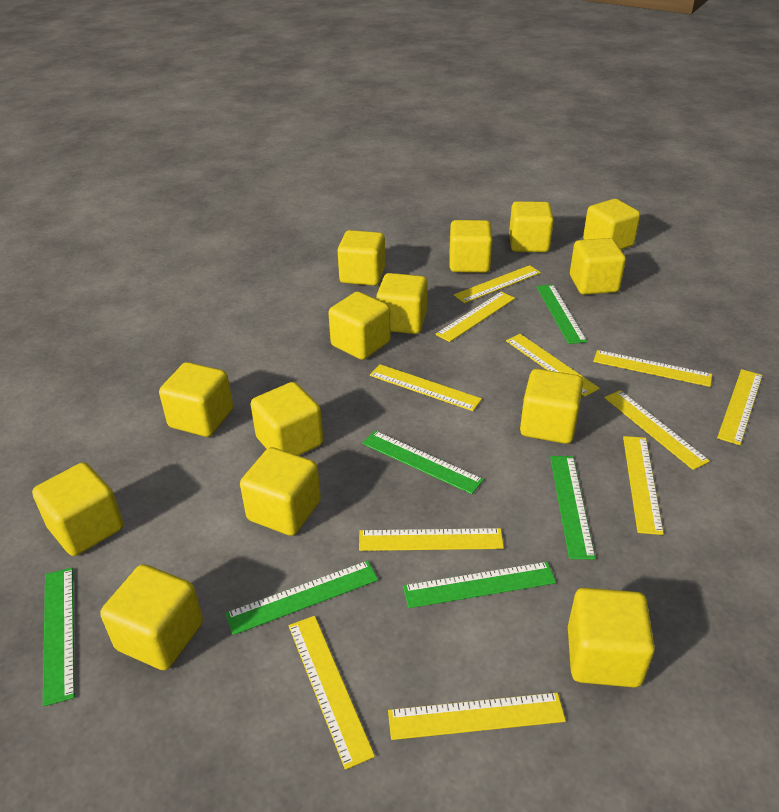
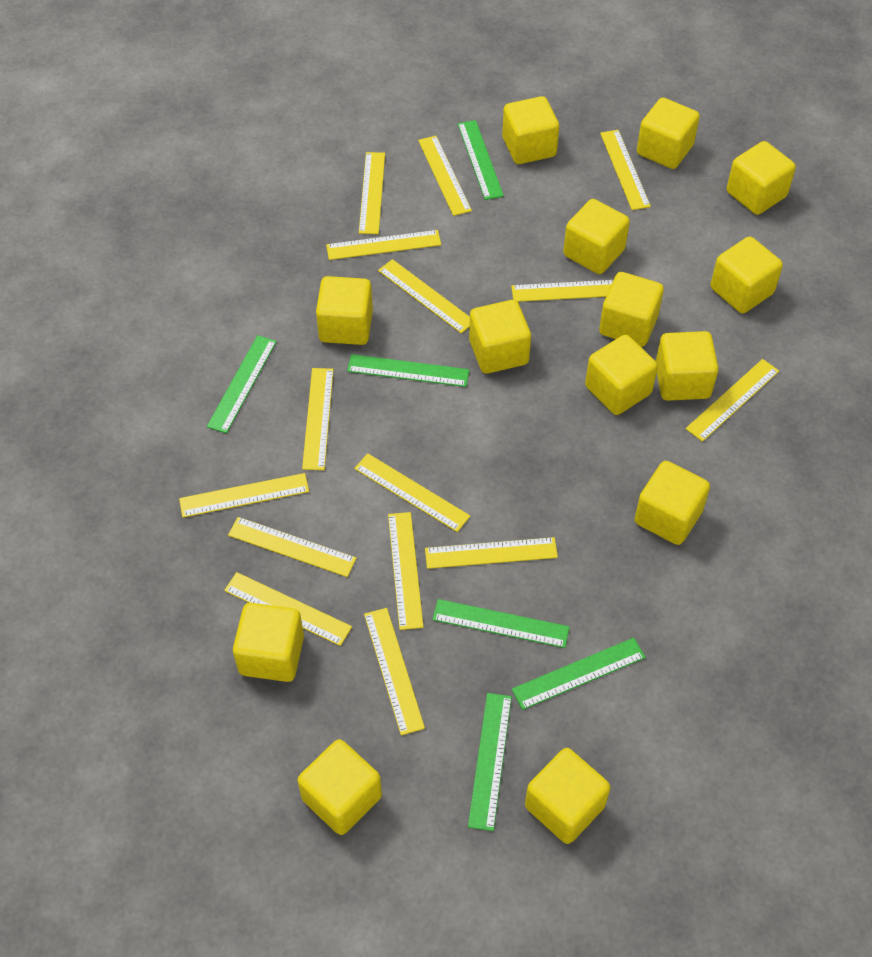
yellow ruler: 11 -> 15

